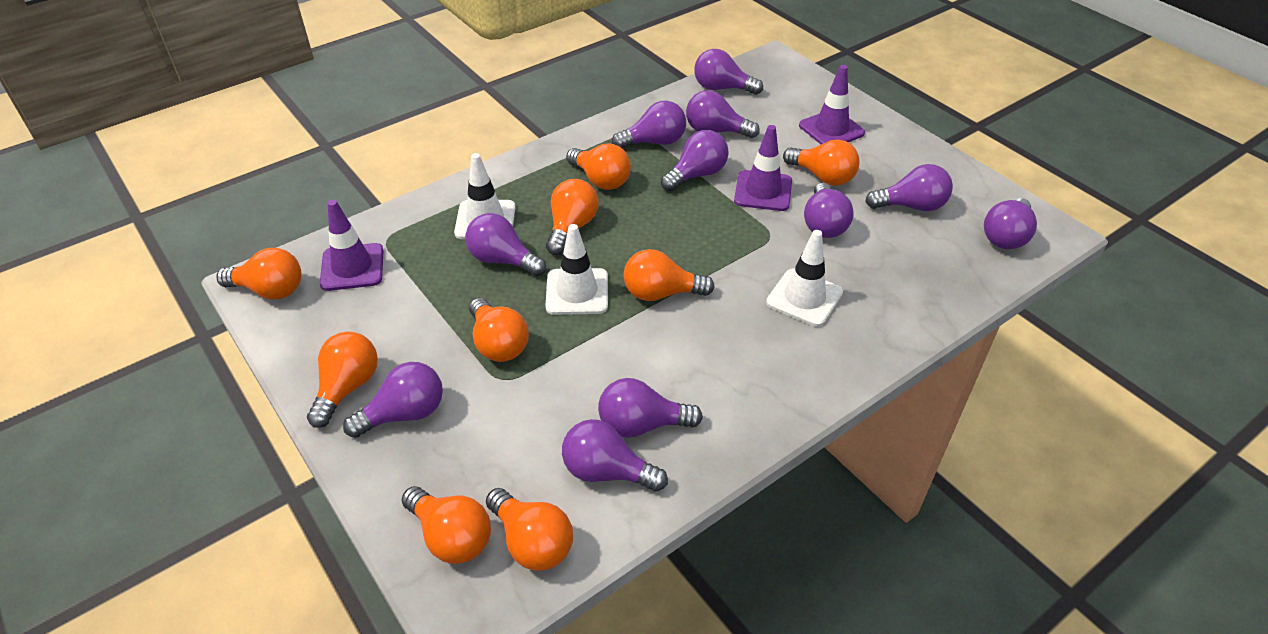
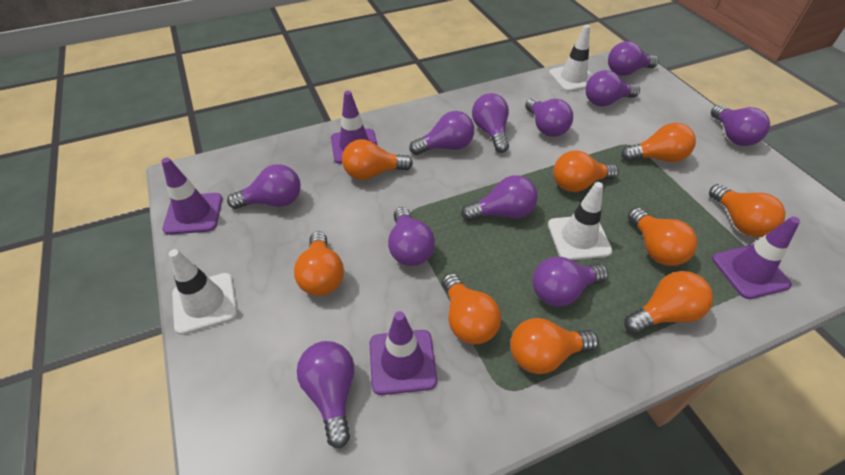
purple traffic cone: 3 -> 4

